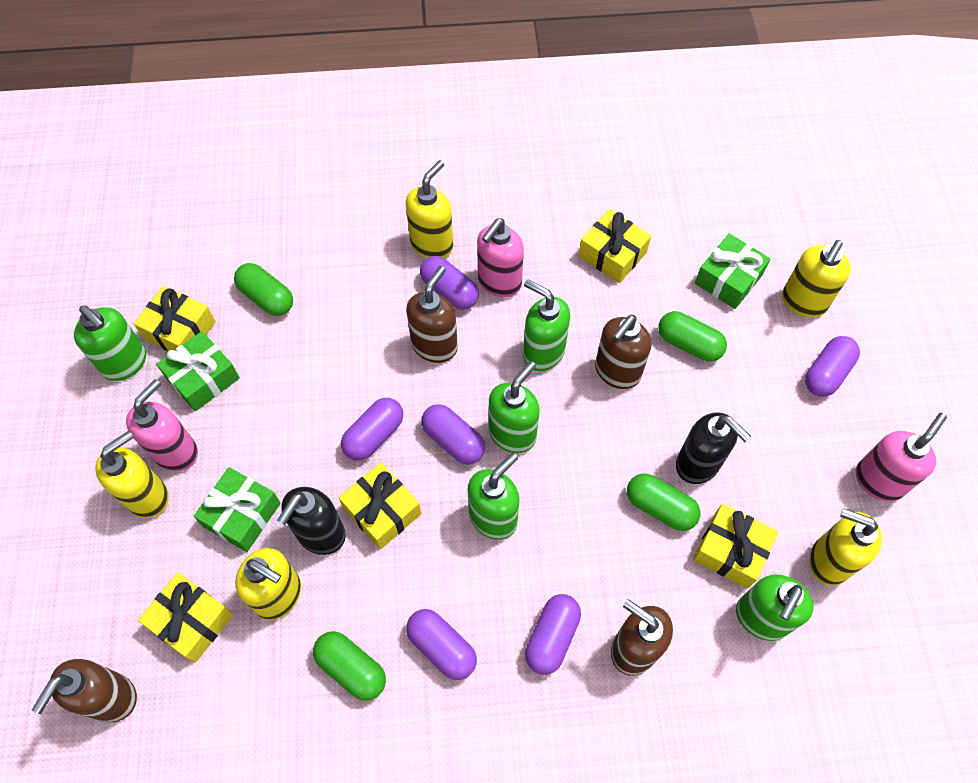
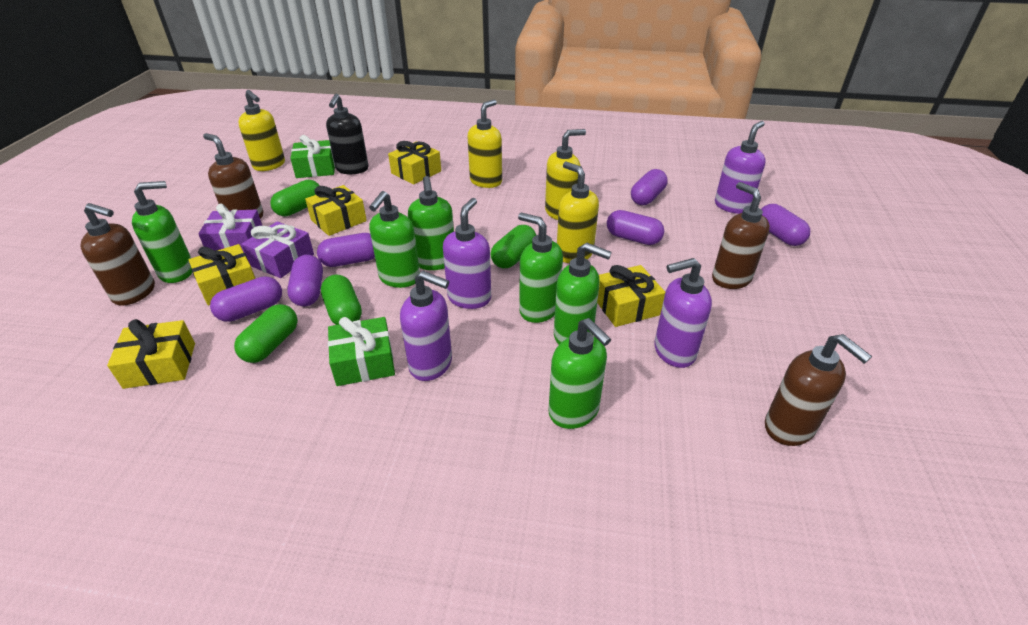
black soap dispenser: 2 -> 1
green gift: 3 -> 2
green soap dispenser: 5 -> 6
pink soap dispenser: 3 -> 0
purple gift: 0 -> 2
purple soap dispenser: 0 -> 4
yellow soap dispenser: 5 -> 4

